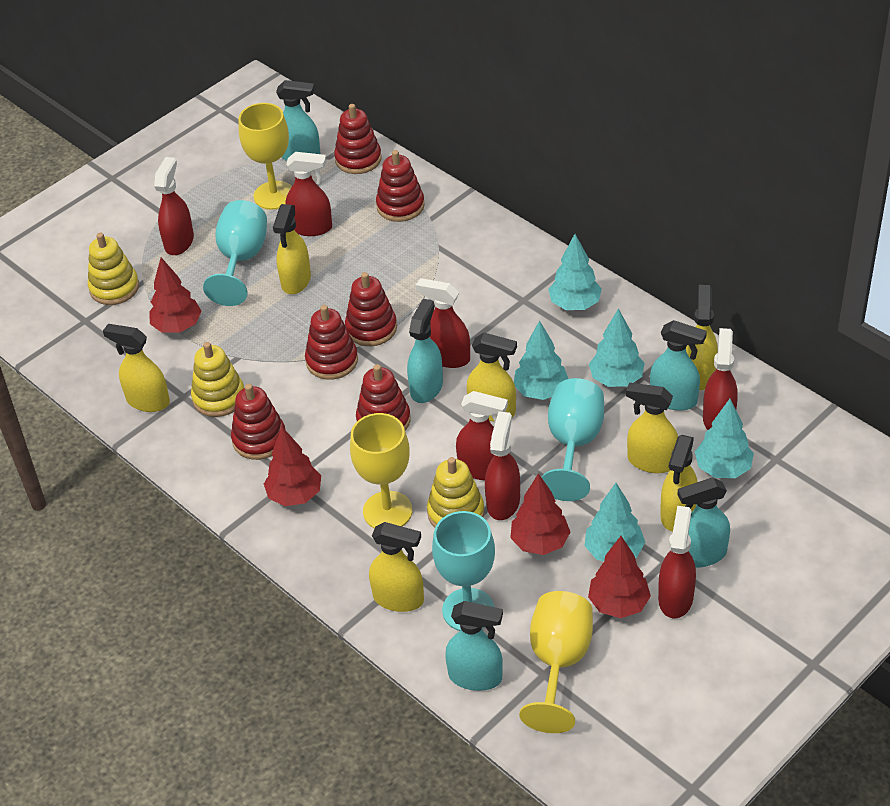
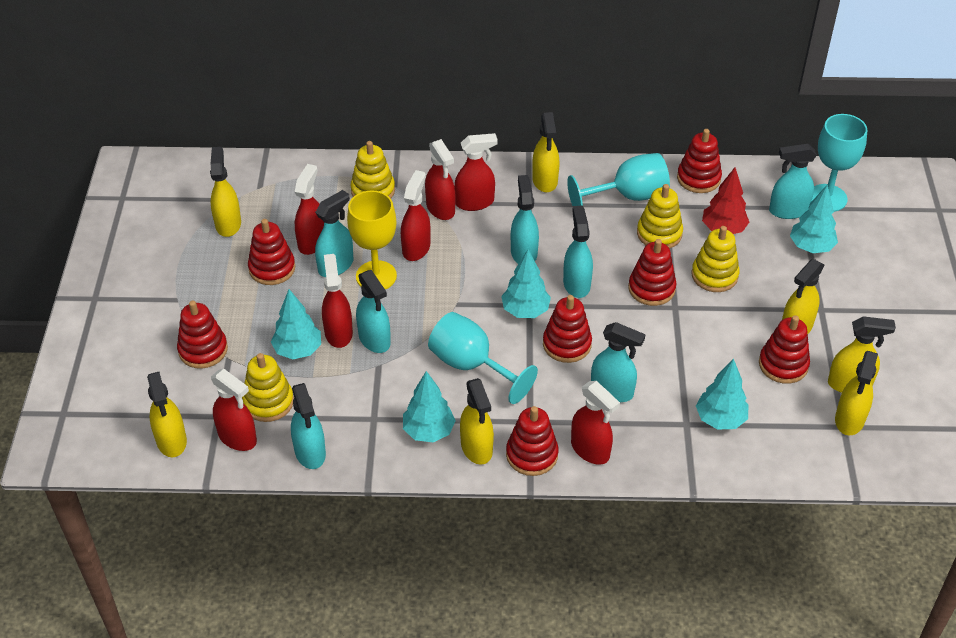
red stacking toy: 6 -> 7
red tree: 4 -> 1
turquoise spray bottle: 5 -> 7
yellow goblet: 3 -> 1
yellow stacking toy: 3 -> 4

